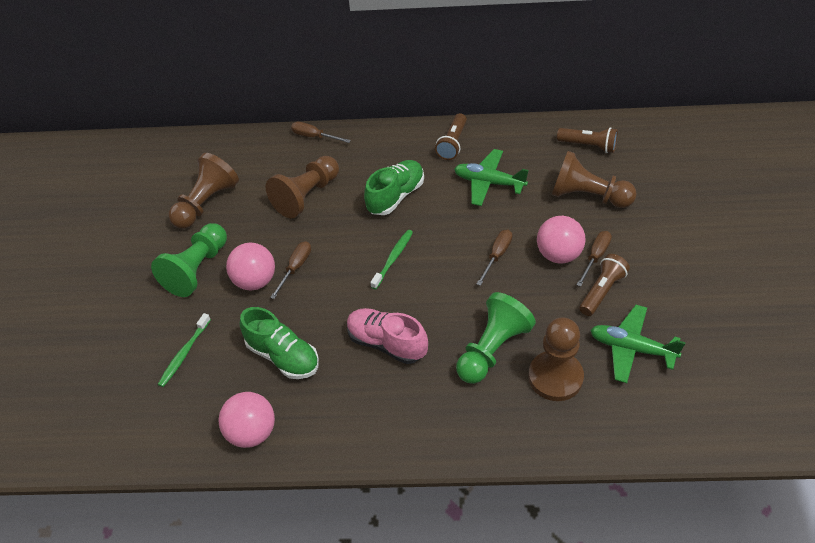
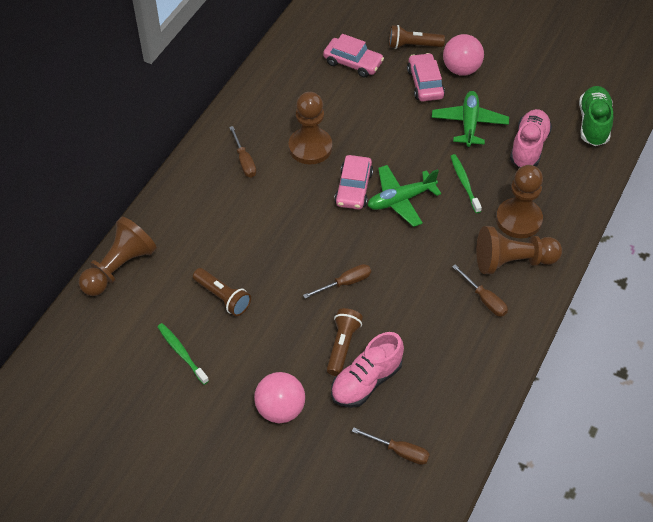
green pawn: 2 -> 0
green shoe: 2 -> 1
pink ball: 3 -> 2
pink car: 0 -> 3
pink shoe: 1 -> 2

